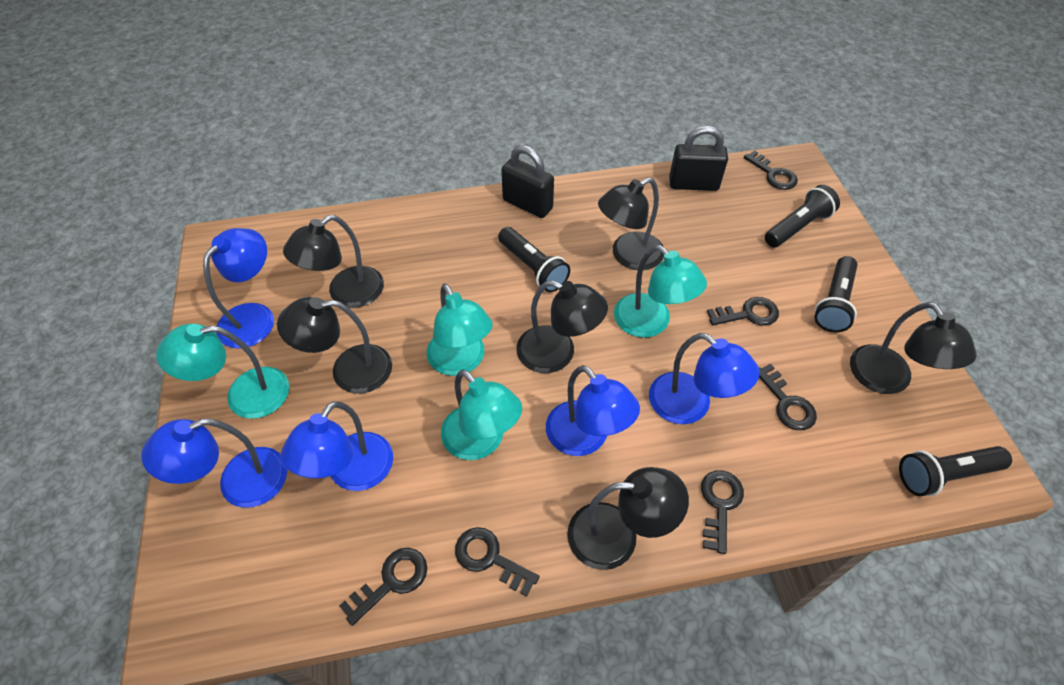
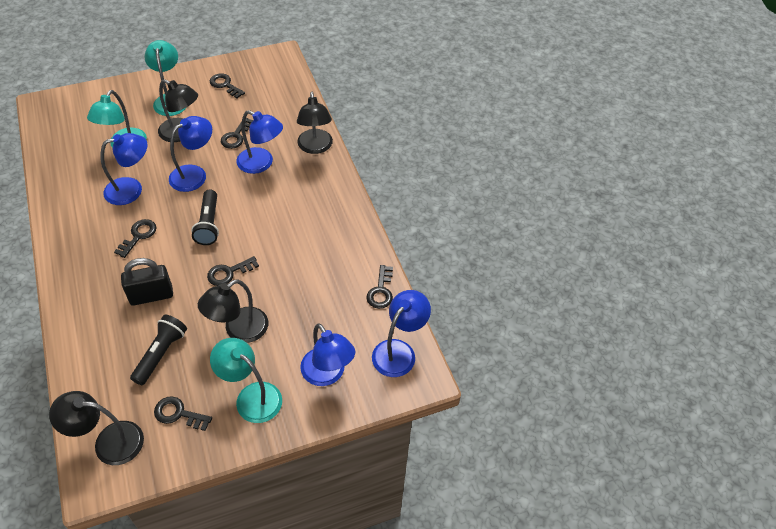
black flashlight: 4 -> 2
black lamp: 6 -> 4
black padlock: 2 -> 1
turquoise lamp: 4 -> 3

